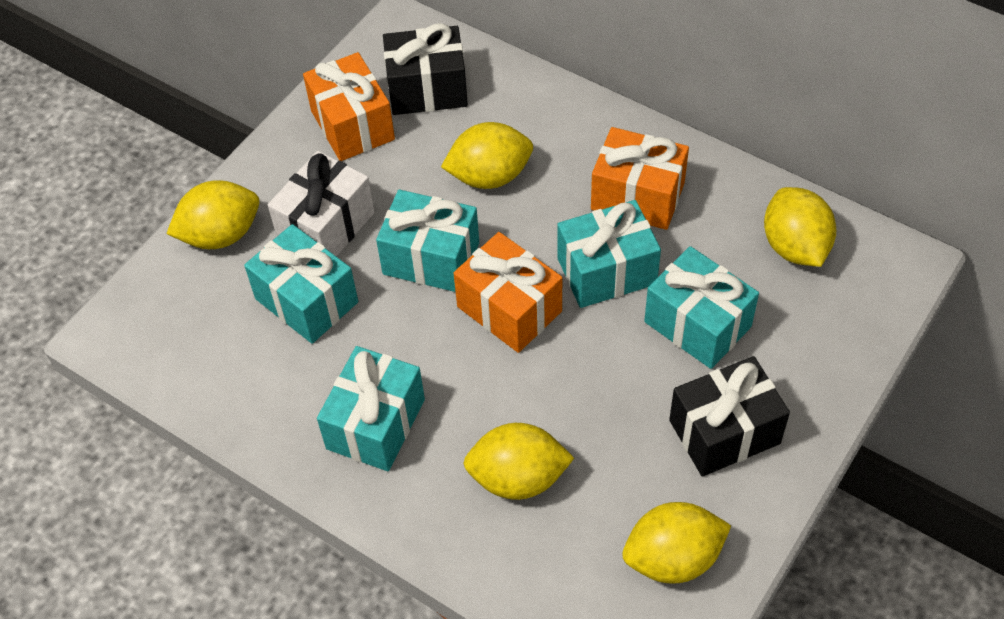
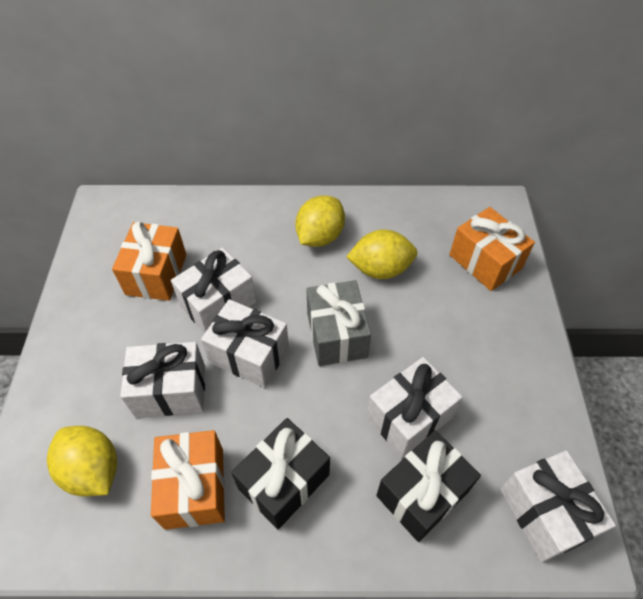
grey gift: 0 -> 1
turquoise gift: 5 -> 0
white gift: 1 -> 5
yellow lemon: 5 -> 3

